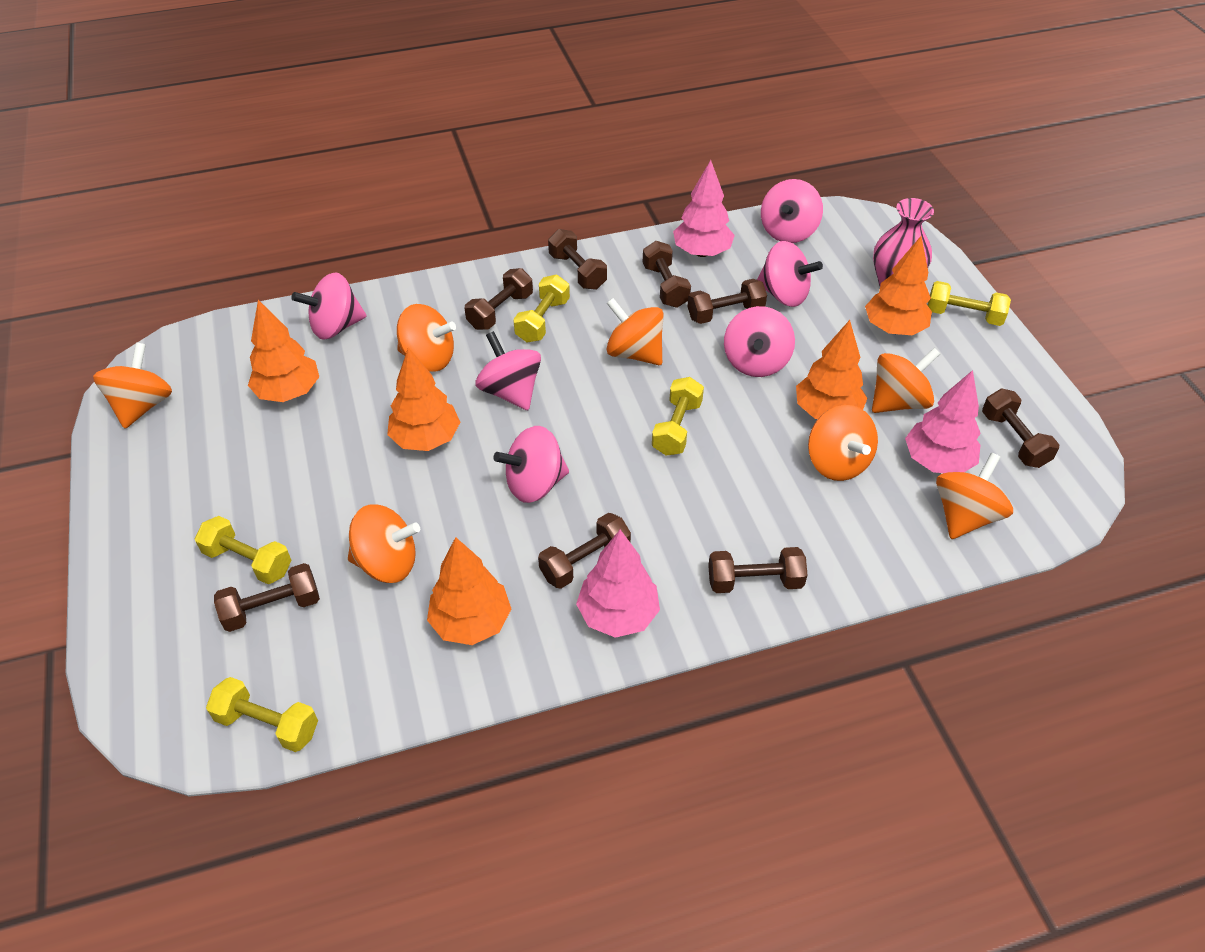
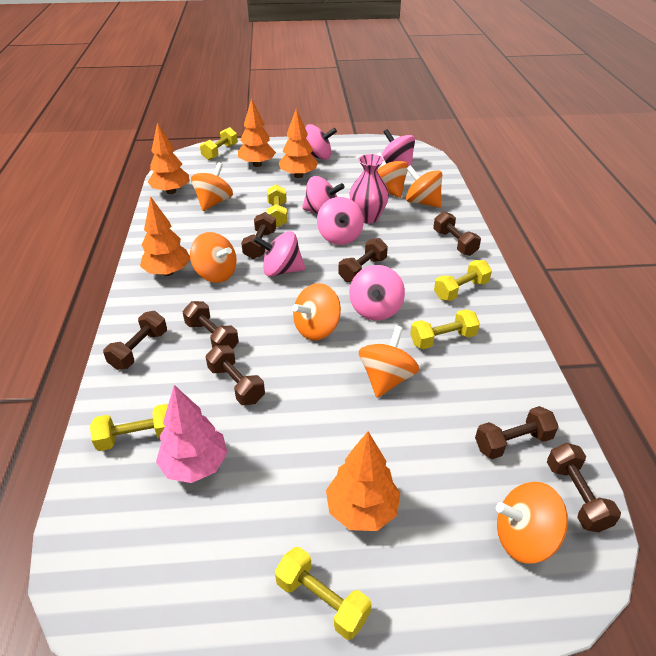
pink tree: 3 -> 1
yellow dumbbell: 5 -> 6

